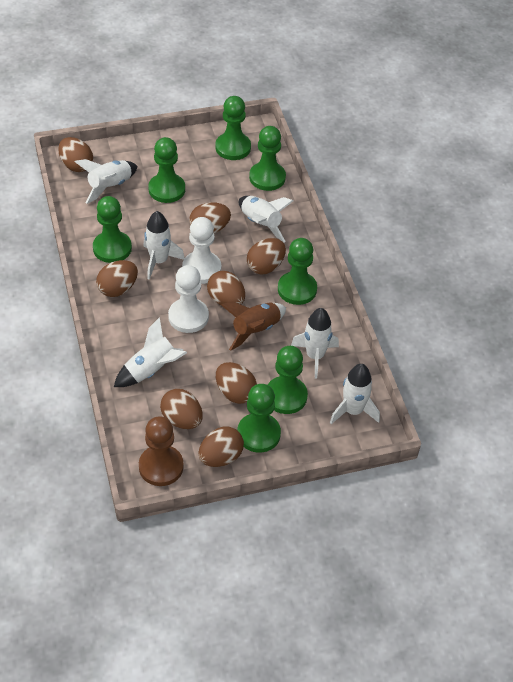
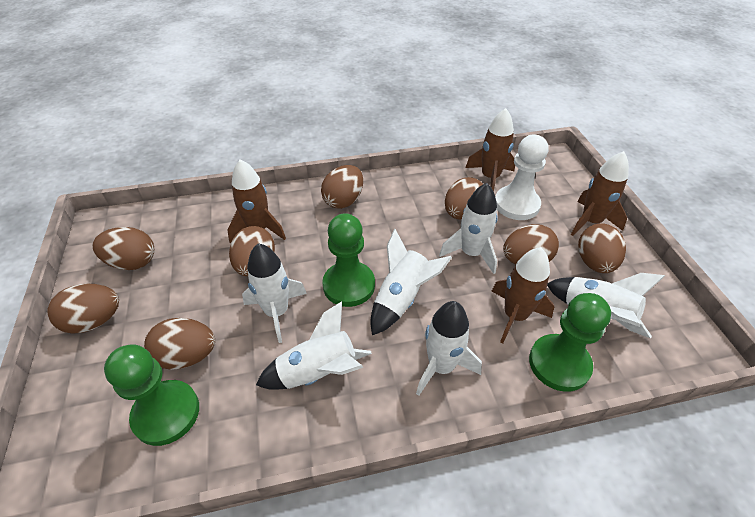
brown pawn: 1 -> 0
brown rocket: 1 -> 4
green pawn: 7 -> 3
white pawn: 2 -> 1

